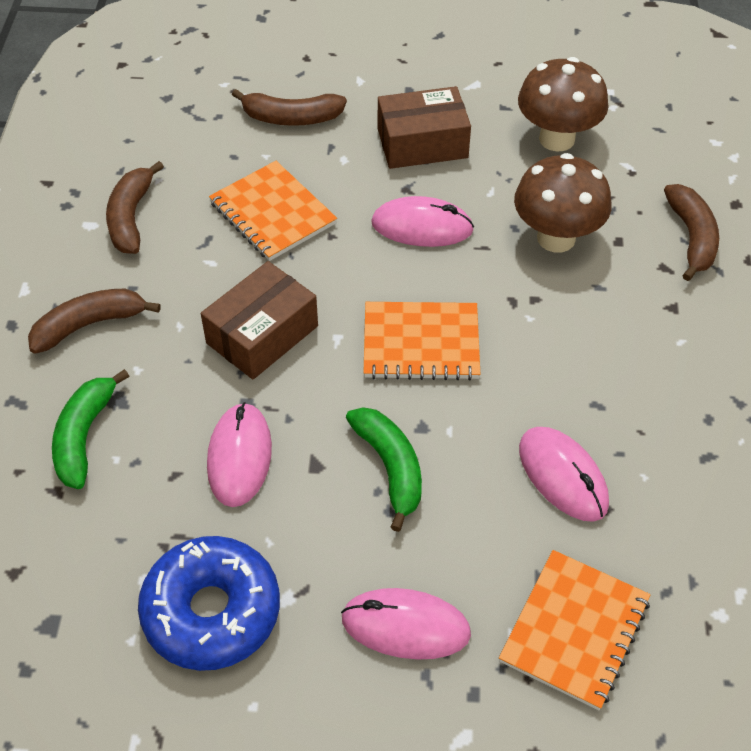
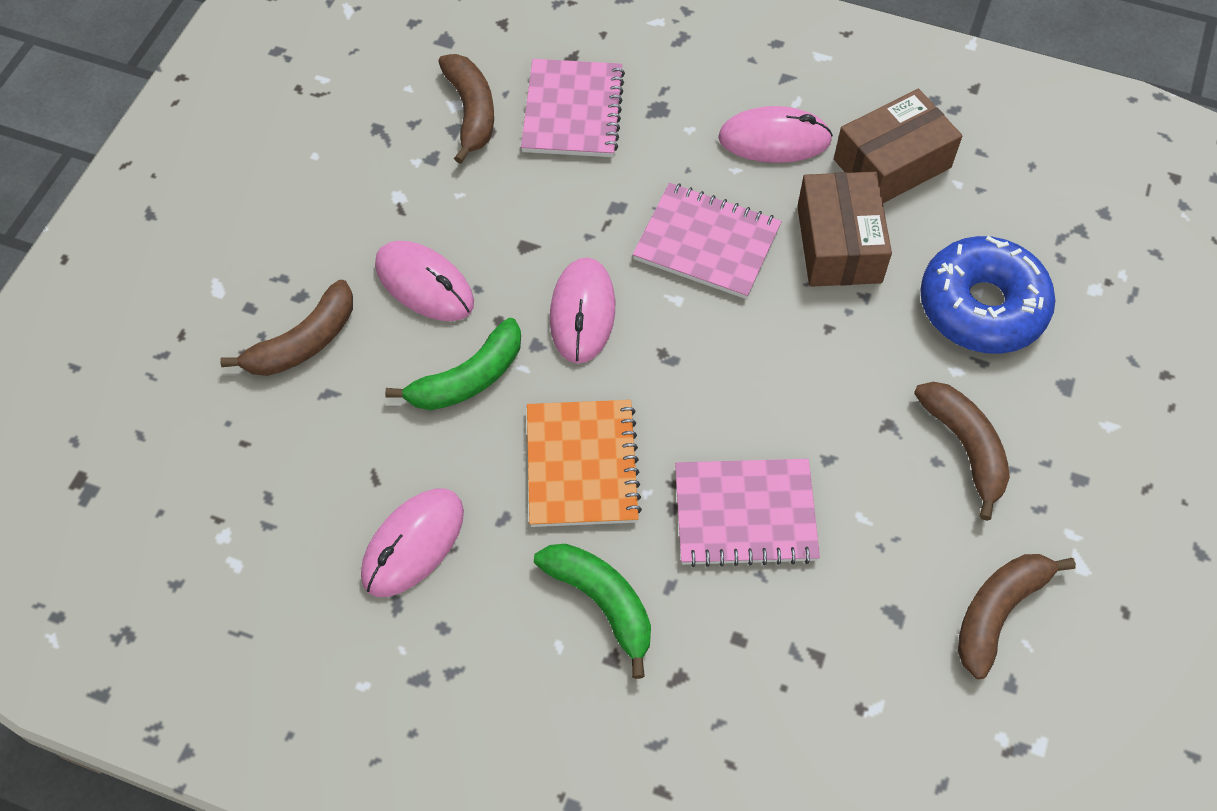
brown mushroom: 2 -> 0
orange notebook: 3 -> 1
pink notebook: 0 -> 3

